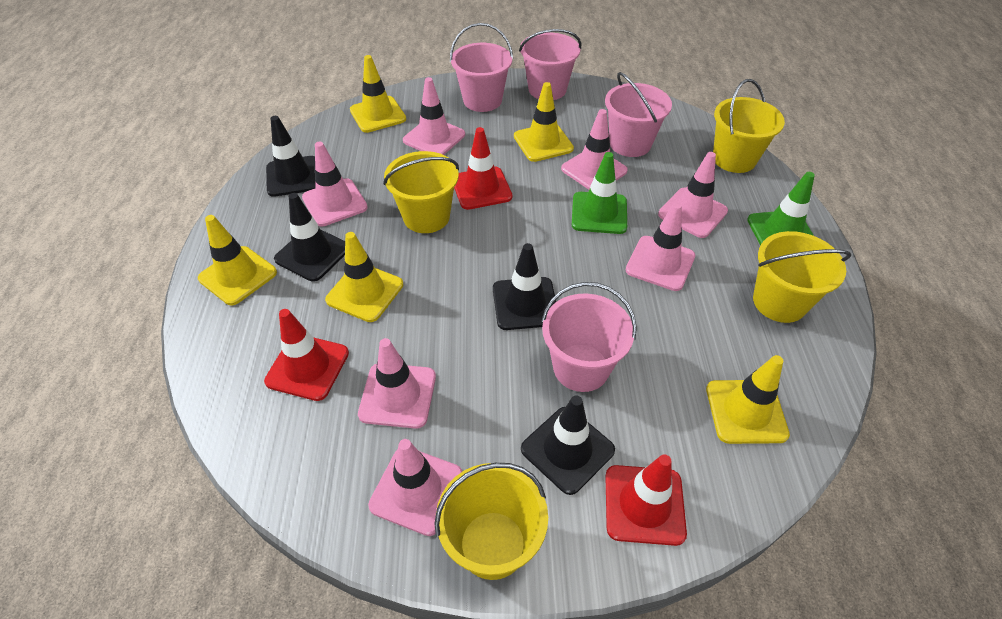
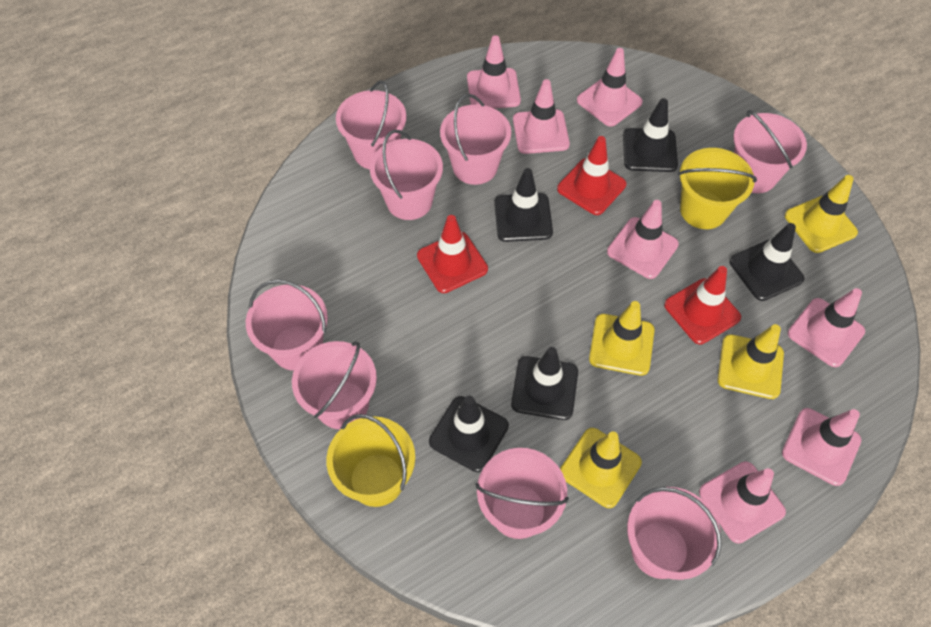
black traffic cone: 4 -> 5
green traffic cone: 2 -> 0
pink bucket: 4 -> 8
yellow bucket: 4 -> 2
yellow traffic cone: 5 -> 4

